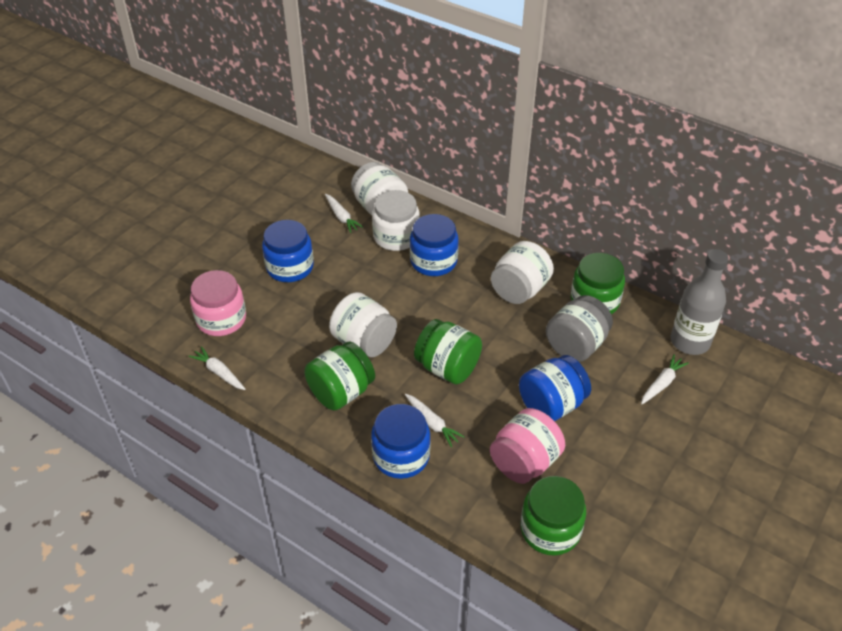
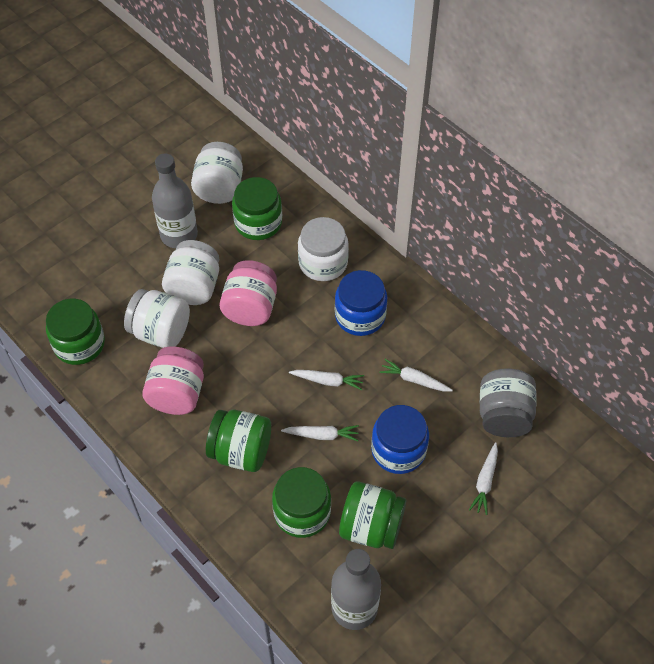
blue jar: 4 -> 2
green jar: 4 -> 5
grey bottle: 1 -> 2

